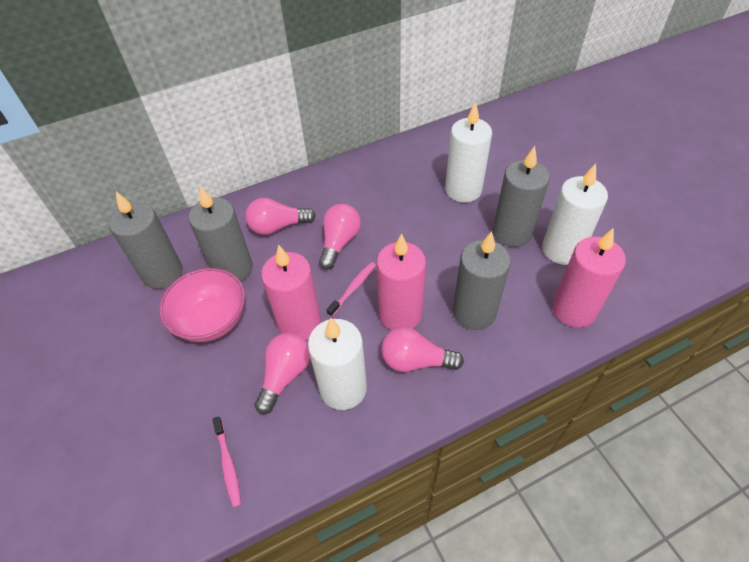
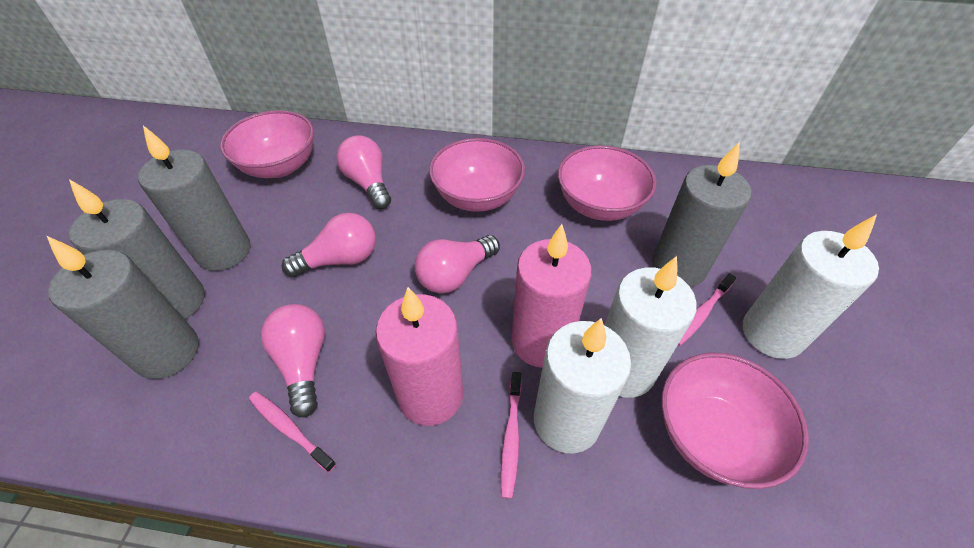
pink bowl: 1 -> 4
pink candle: 3 -> 2
pink toothbrush: 2 -> 3

